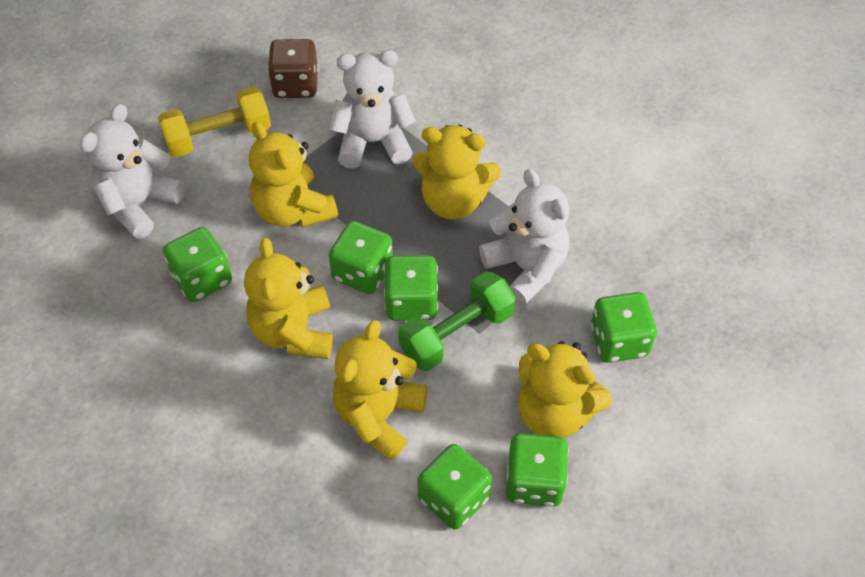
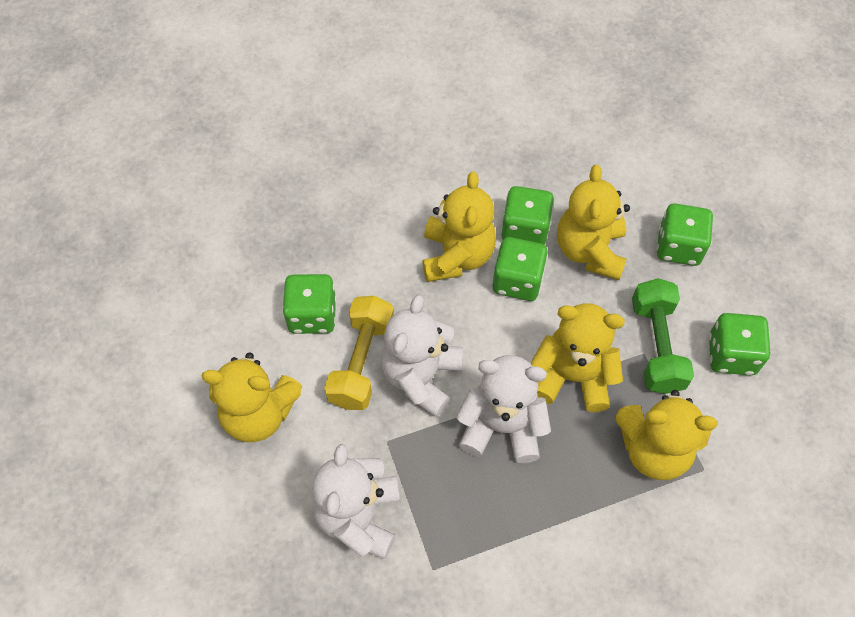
brown dice: 1 -> 0
green dice: 6 -> 5

